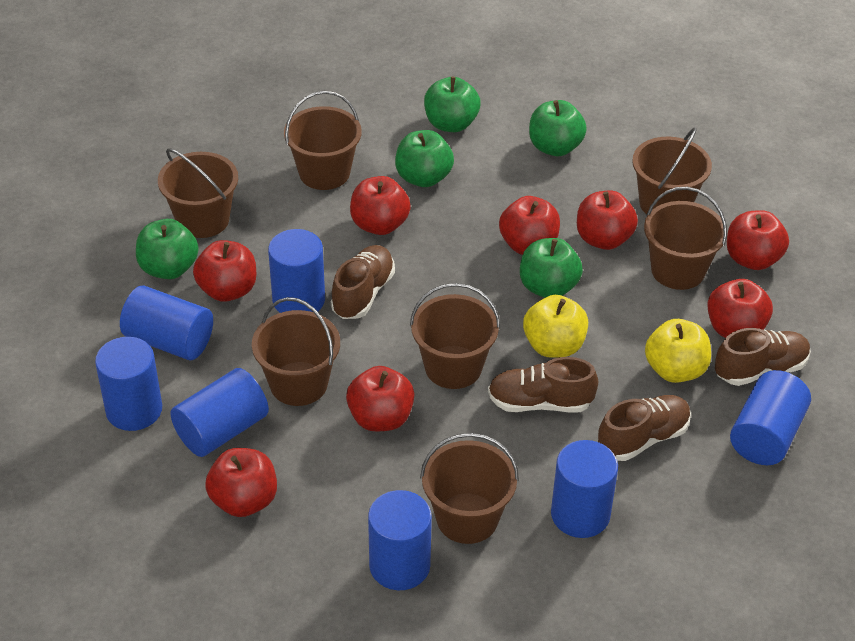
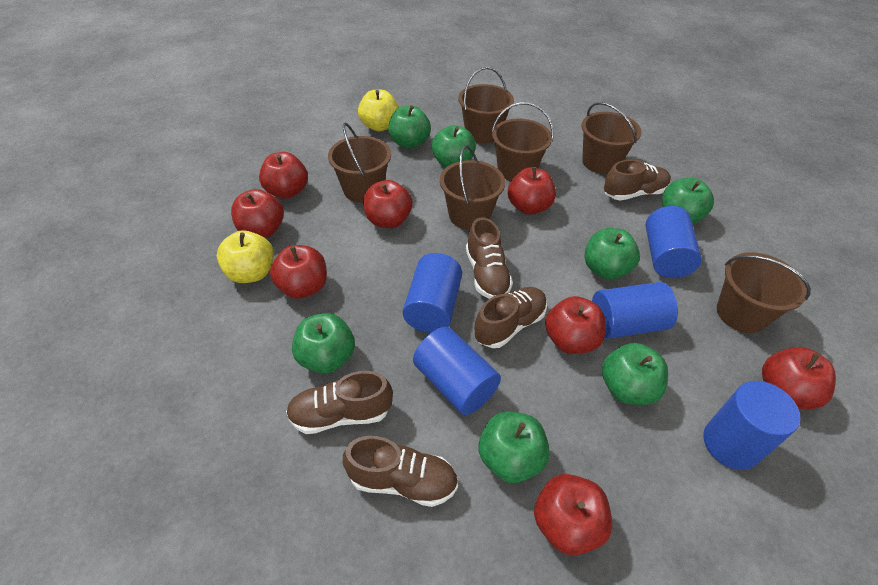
blue cylinder: 7 -> 5
brown bucket: 7 -> 6
brown shoe: 4 -> 5
green apple: 5 -> 7

